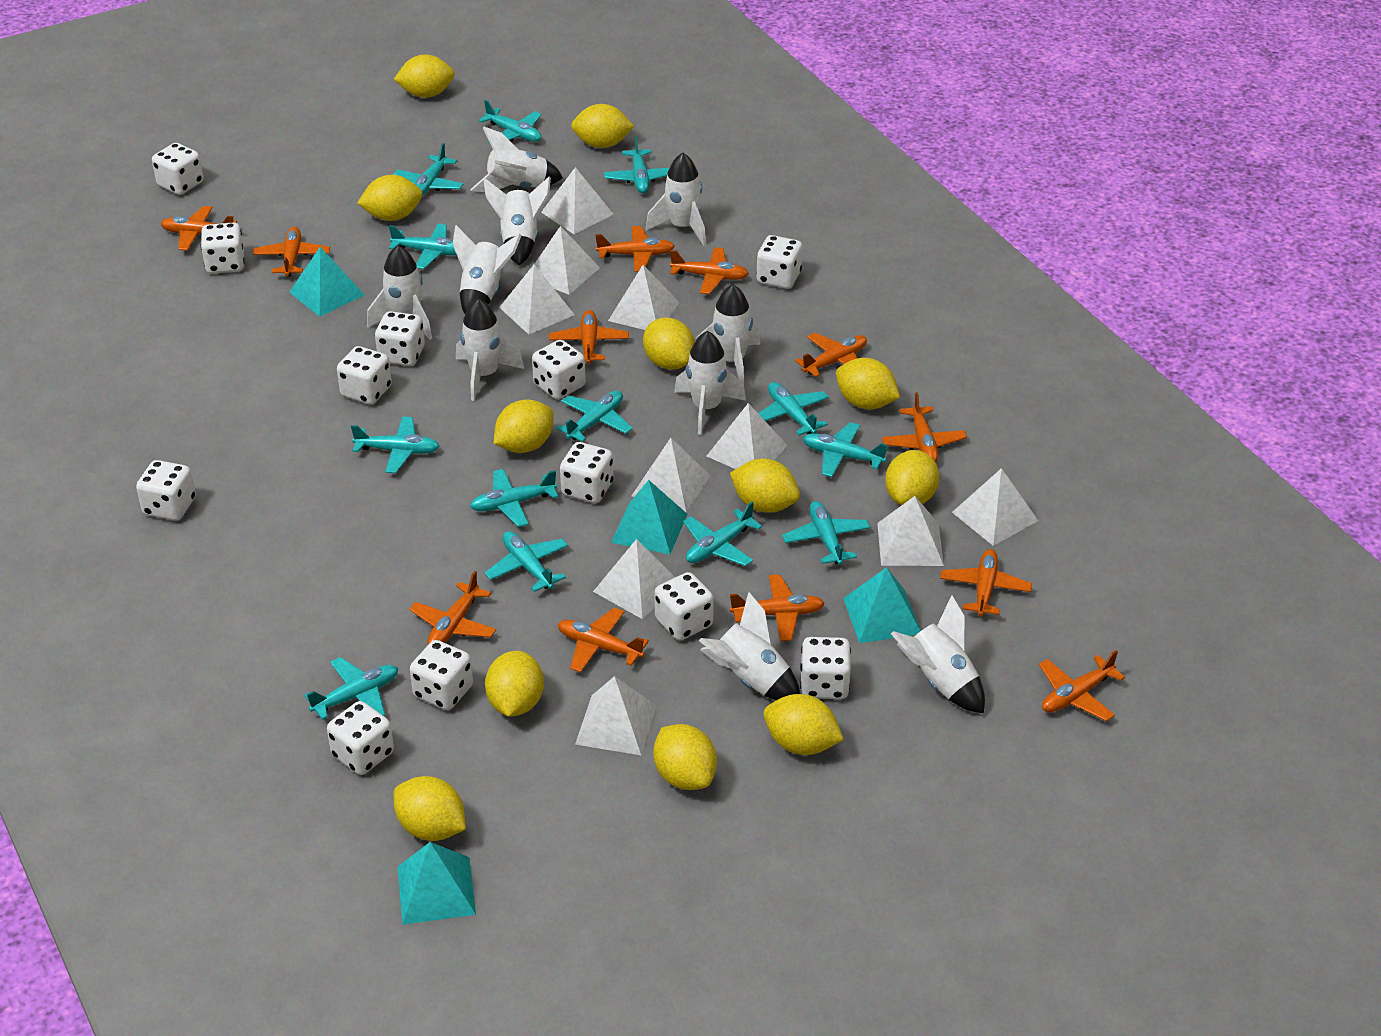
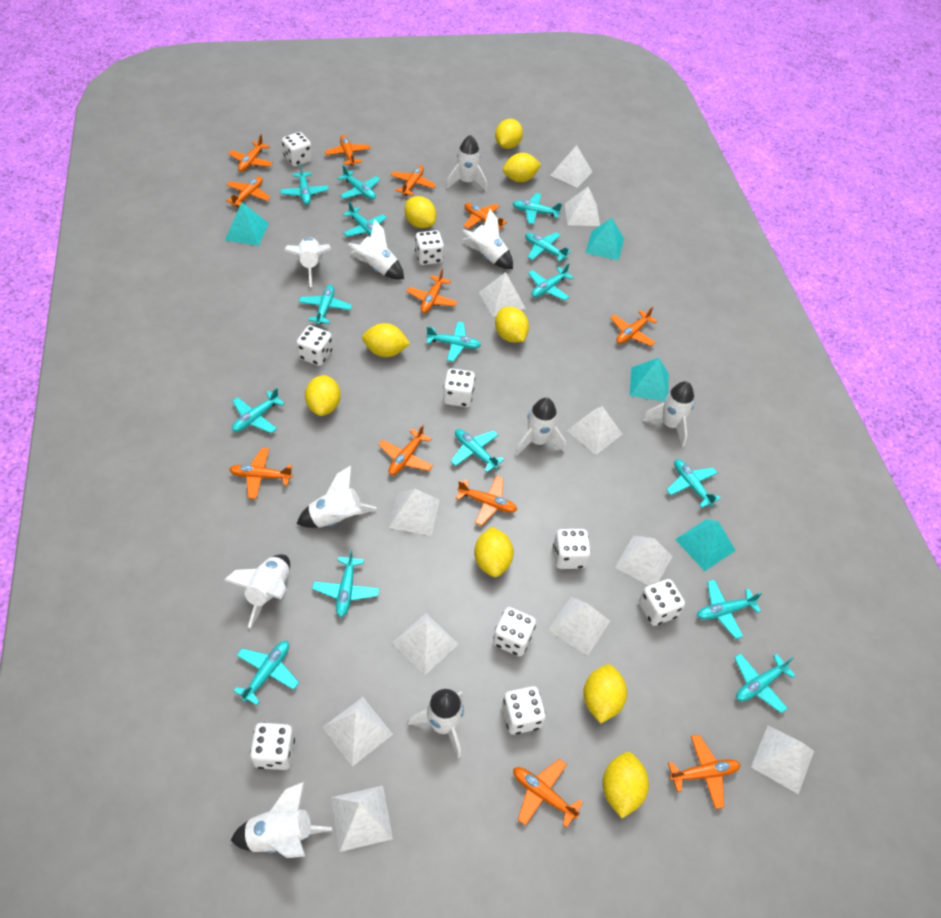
turquoise plane: 13 -> 15
white dice: 12 -> 9
white pyramid: 10 -> 11
yellow lemon: 12 -> 9

